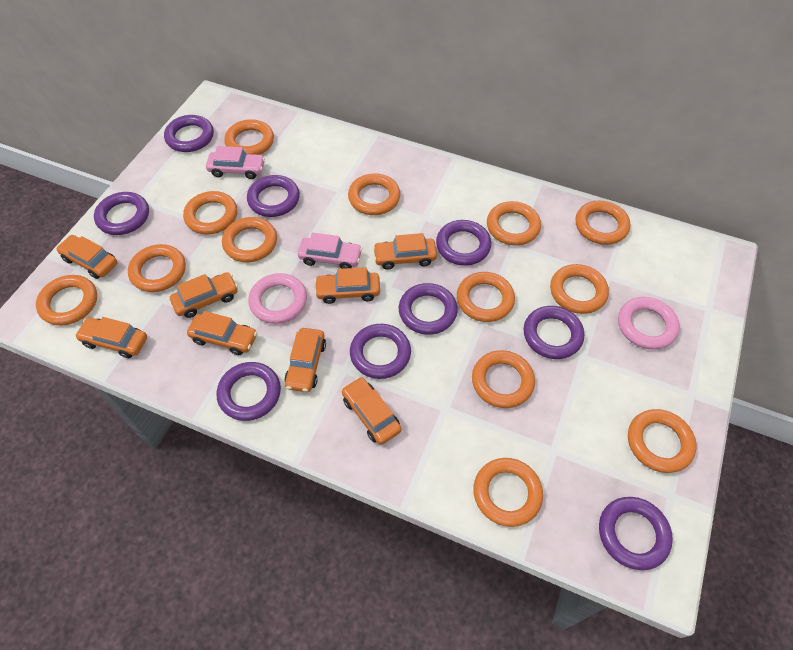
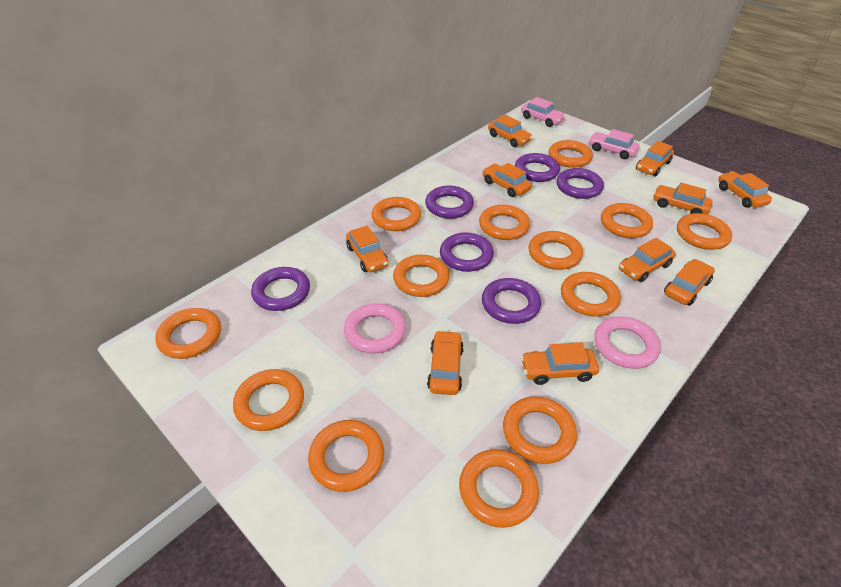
orange car: 8 -> 10
purple ring: 9 -> 6

